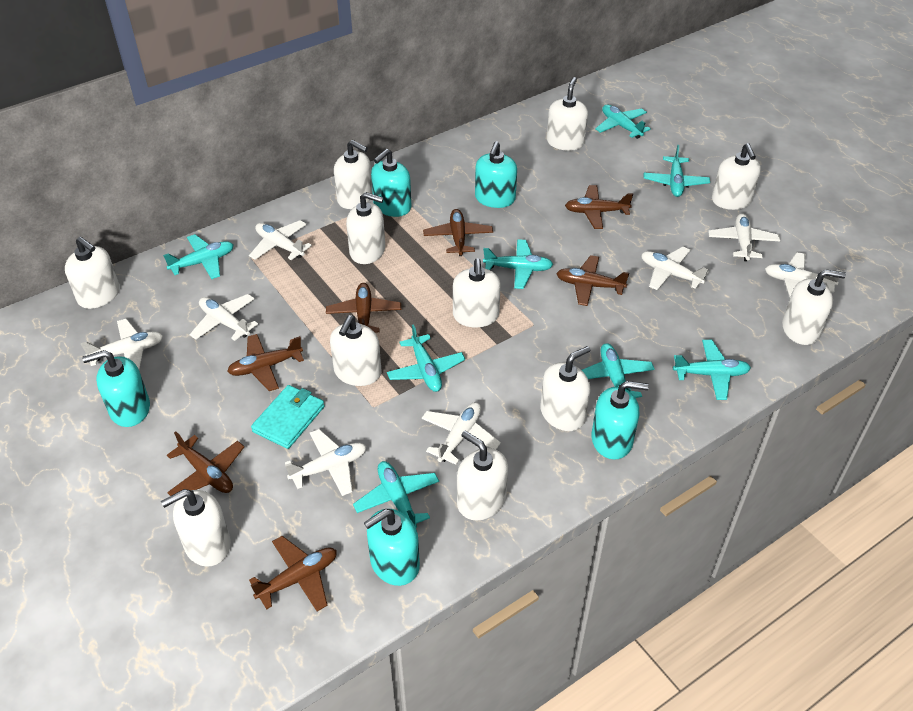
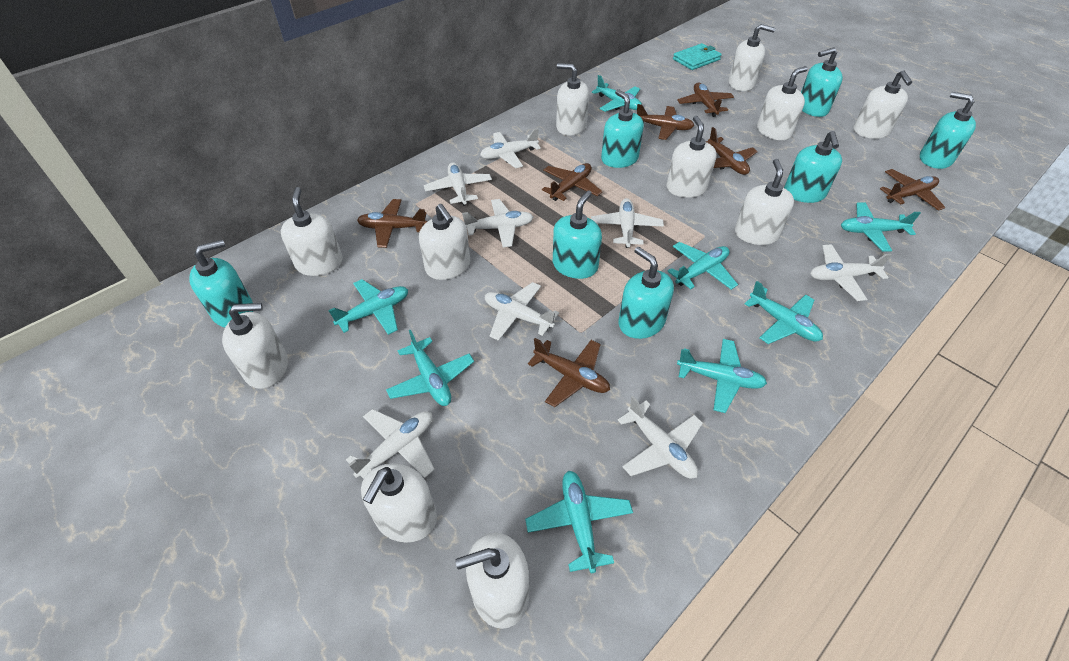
turquoise soap dispenser: 5 -> 7

